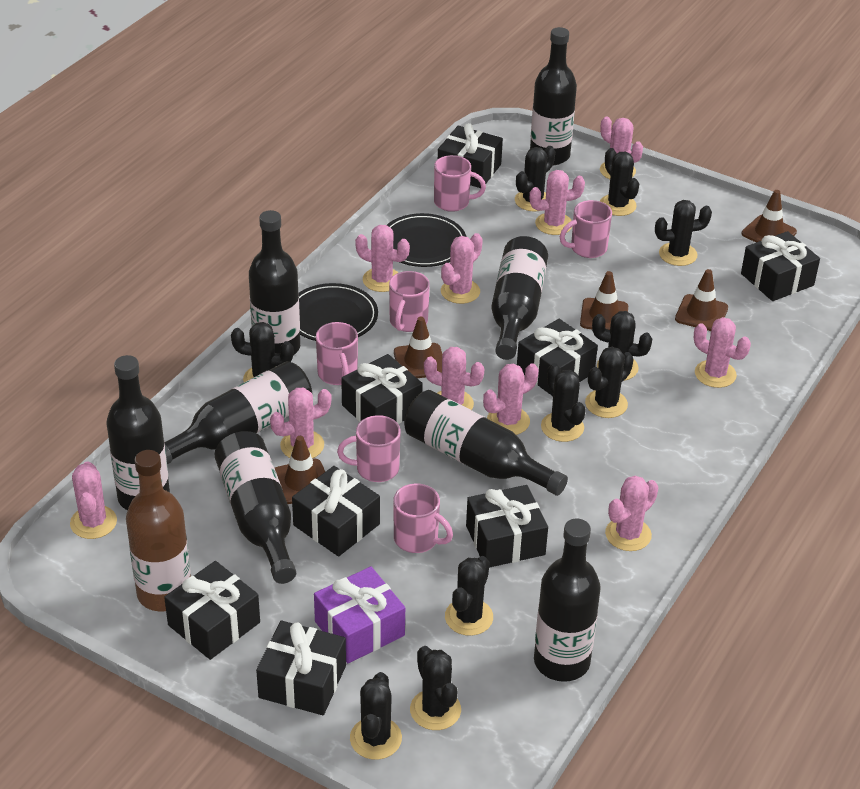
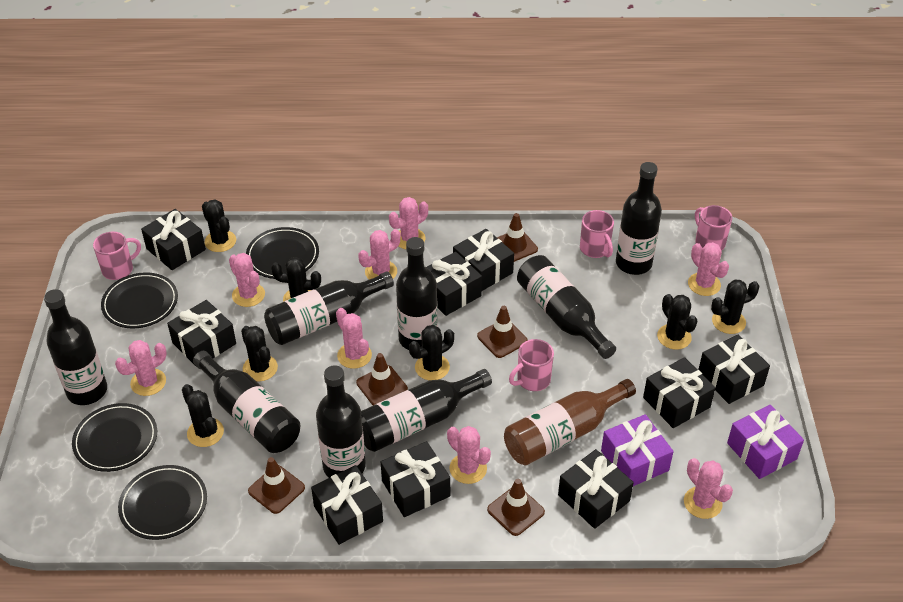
black cactus: 10 -> 7
black gift: 8 -> 9
black plate: 2 -> 4
pink cactus: 10 -> 8
pink mug: 6 -> 4
purple gift: 1 -> 2

